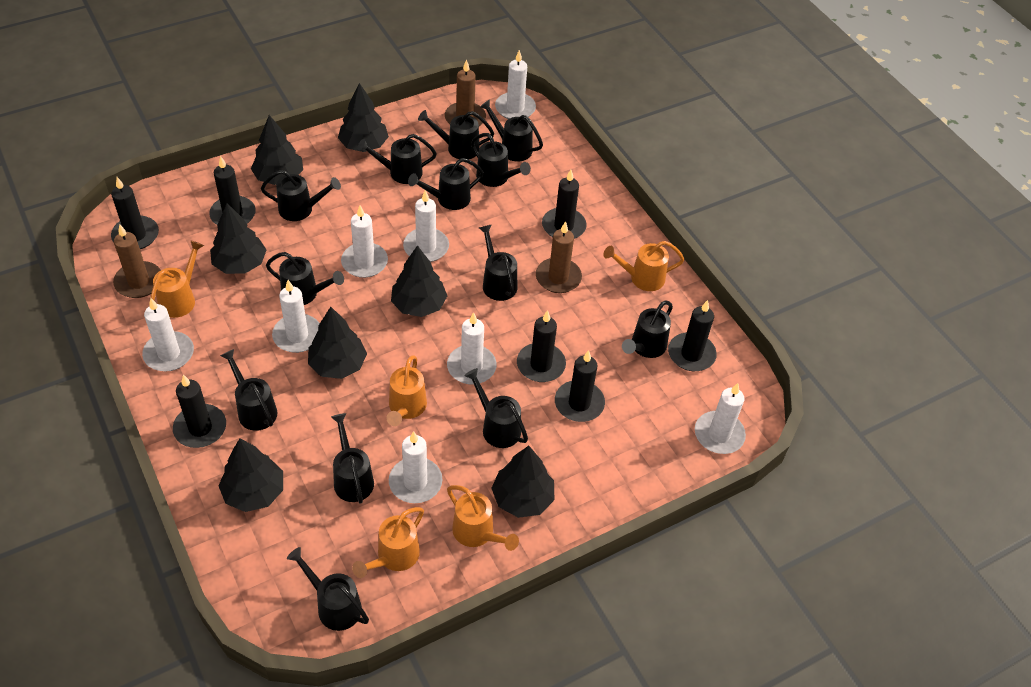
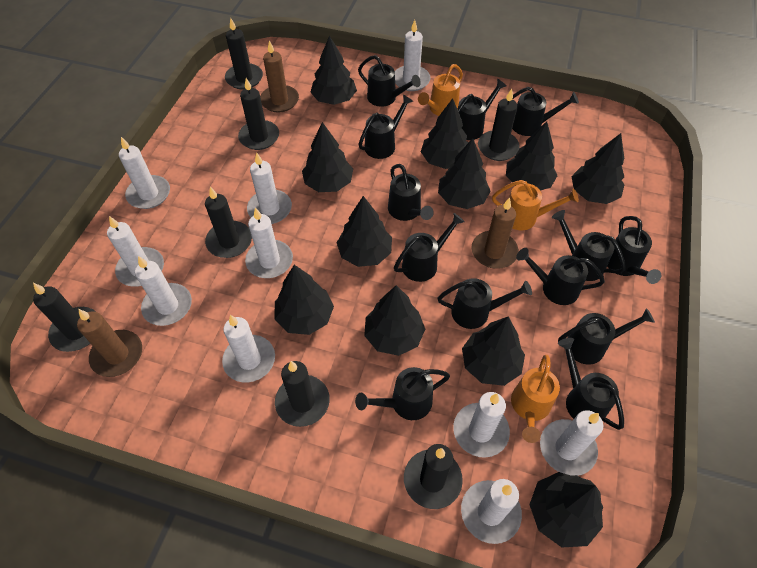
black tree: 7 -> 11
orange watering can: 5 -> 3
white candle: 8 -> 10

